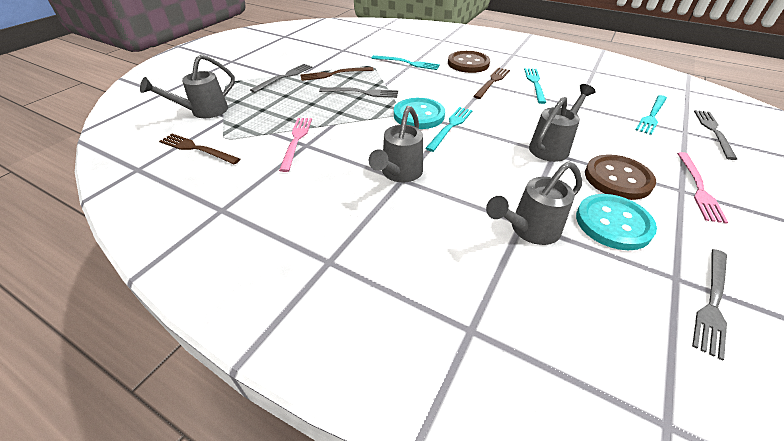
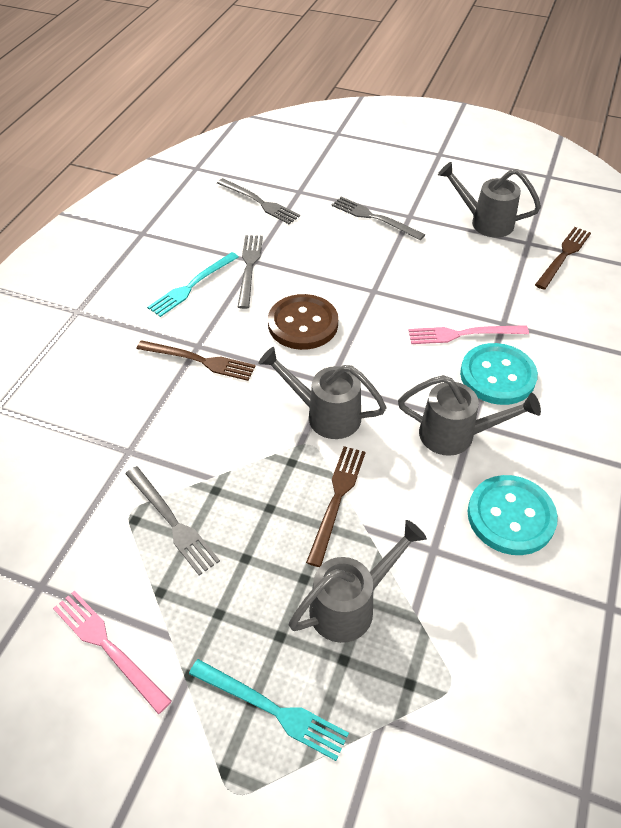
brown button: 2 -> 1
turquoise fork: 4 -> 2

